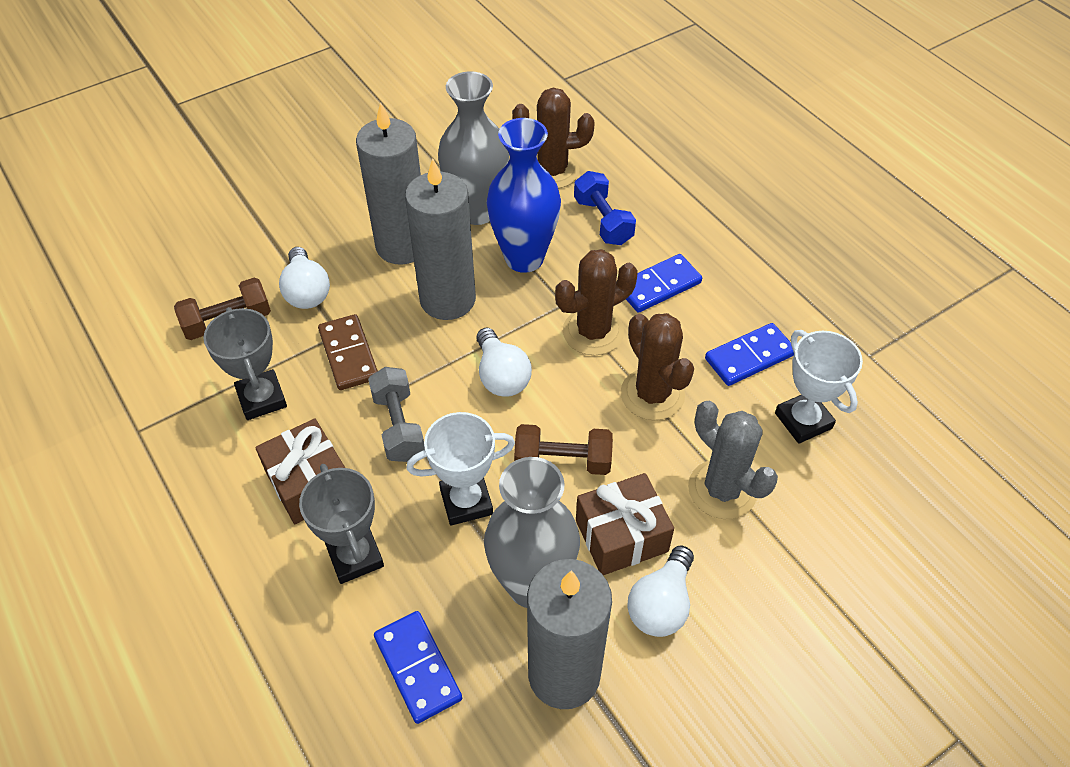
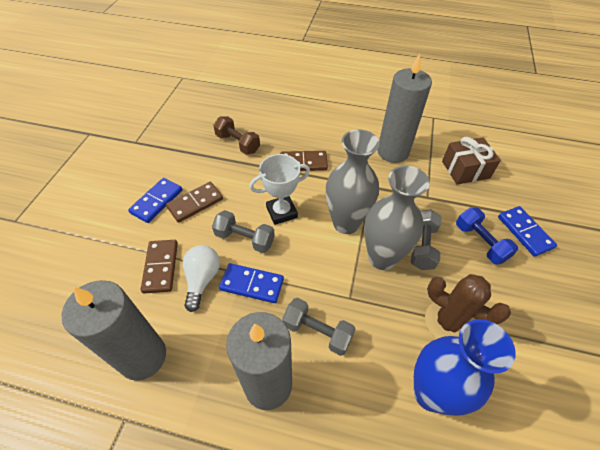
brown cactus: 3 -> 1
brown domino: 1 -> 3
brown dumbbell: 2 -> 1
brown gift: 2 -> 1
grey cactus: 1 -> 0
grey dumbbell: 1 -> 3
grey trophy: 2 -> 0
white light bulb: 3 -> 1
white trophy: 2 -> 1

